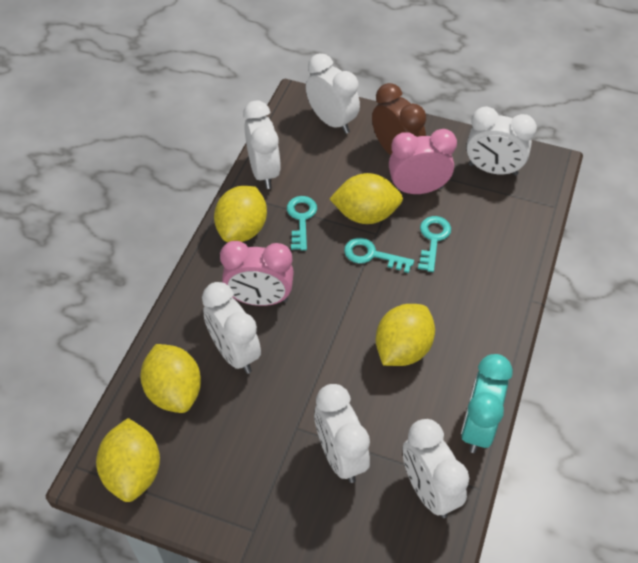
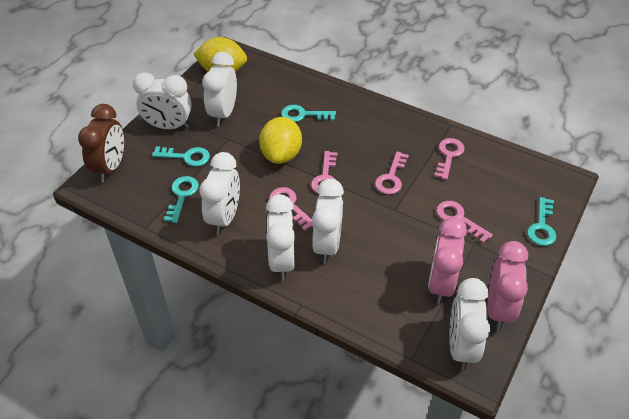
pink key: 0 -> 5
turquoise clock: 1 -> 0
turquoise key: 3 -> 4
yellow lemon: 5 -> 2

